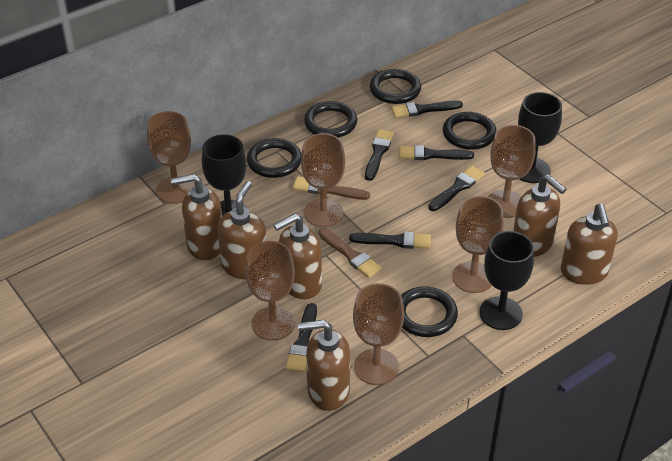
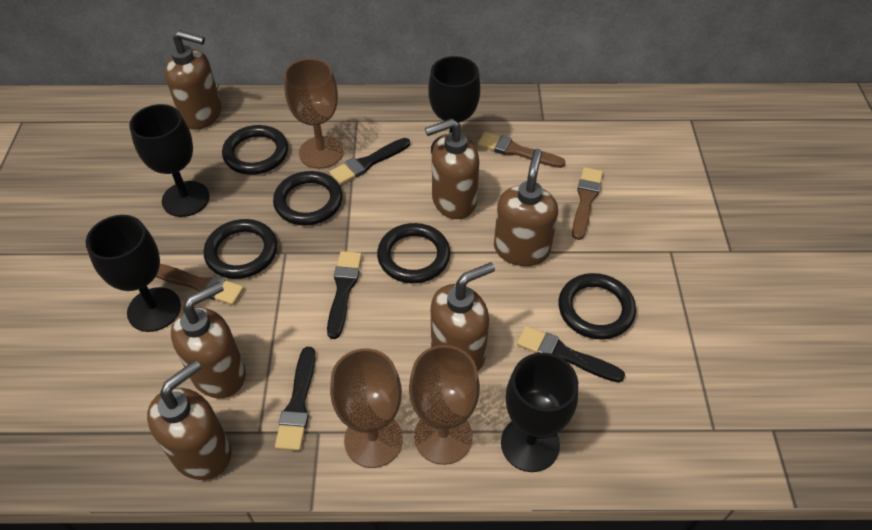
black brush: 6 -> 4
black goblet: 3 -> 4
brown brush: 2 -> 3
brown goblet: 6 -> 3

